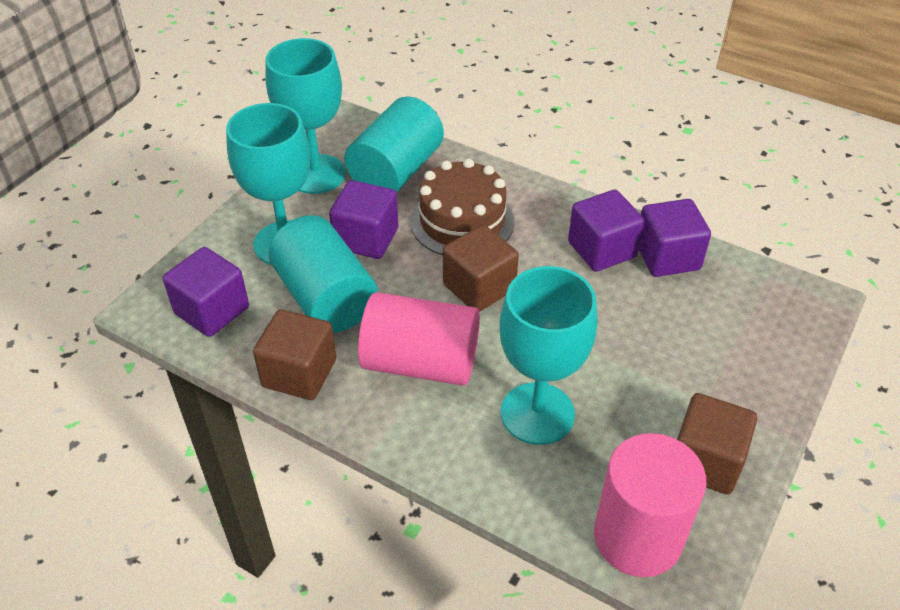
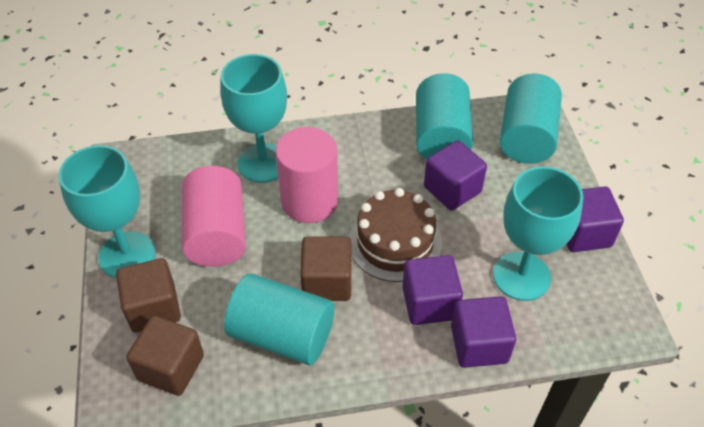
turquoise cylinder: 2 -> 3

